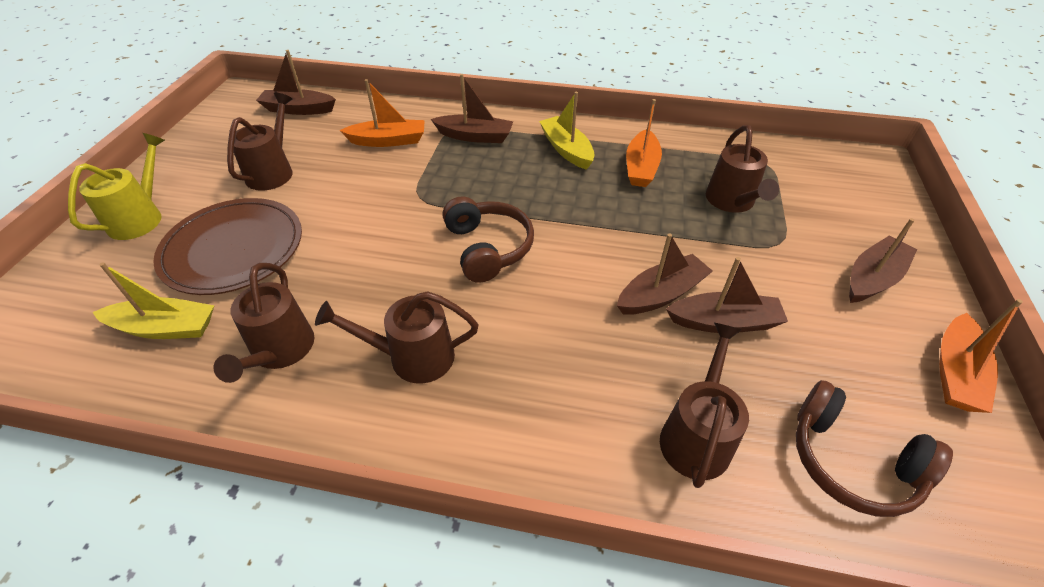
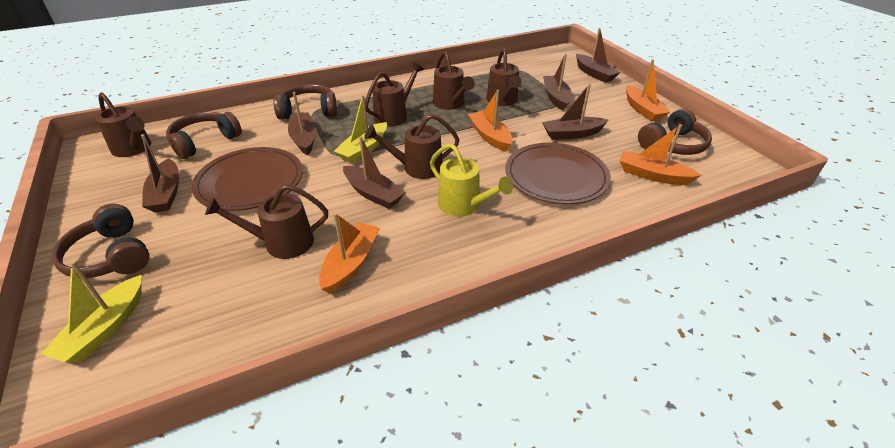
brown boat: 5 -> 6
brown headphones: 2 -> 4
brown plate: 1 -> 2
brown watering can: 5 -> 6
orange boat: 3 -> 4

